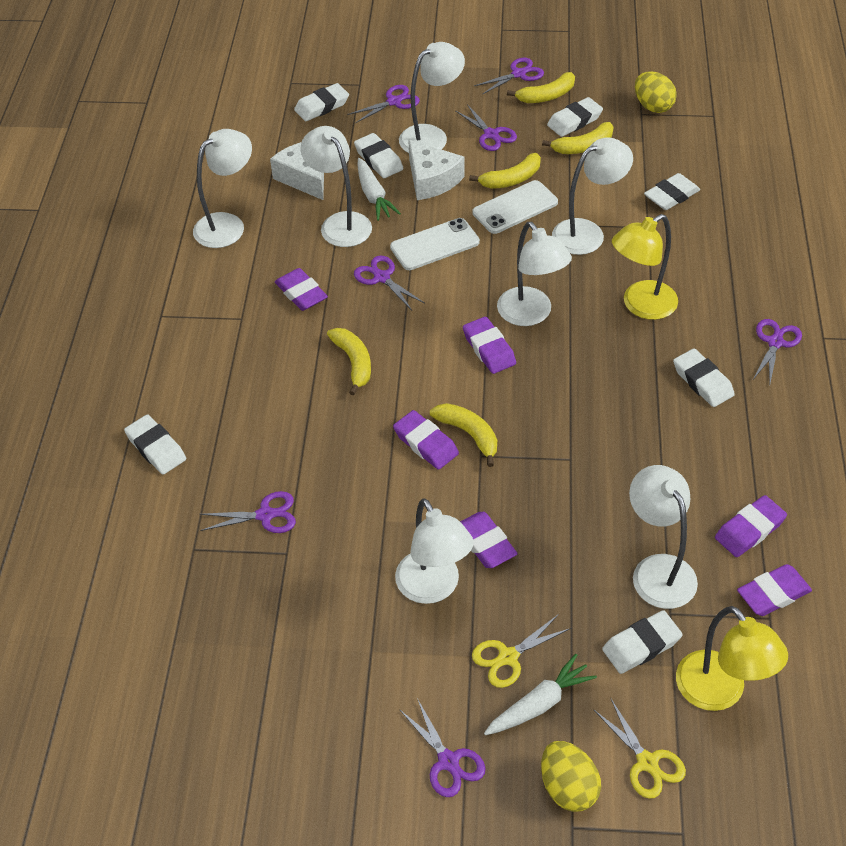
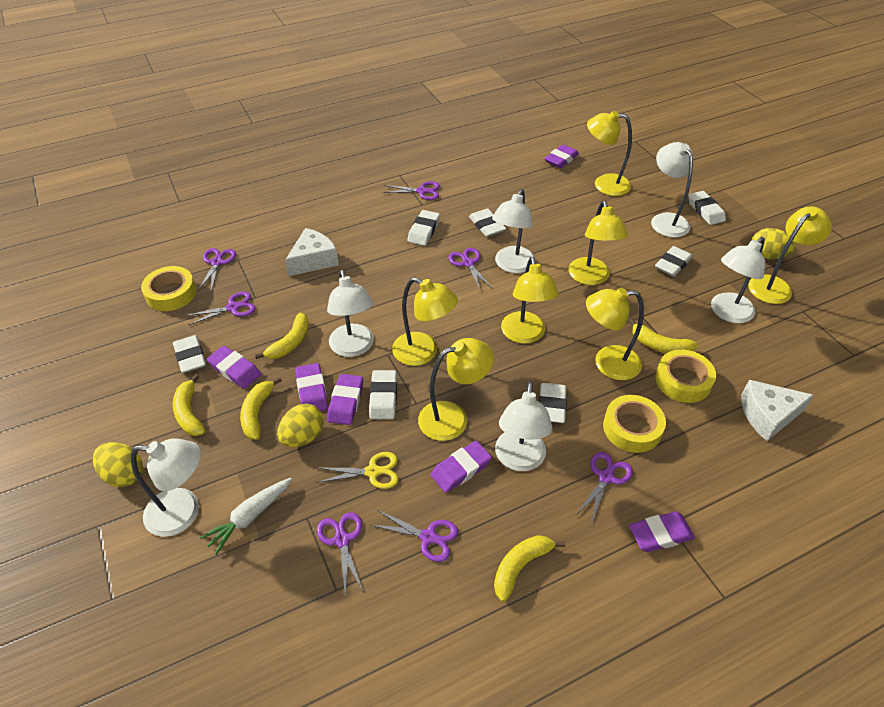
white carrot: 2 -> 1
white lamp: 7 -> 6
white phone: 2 -> 0
yellow egg: 2 -> 3
yellow lamp: 2 -> 7
yellow scissors: 2 -> 1
yellow tape: 0 -> 3

